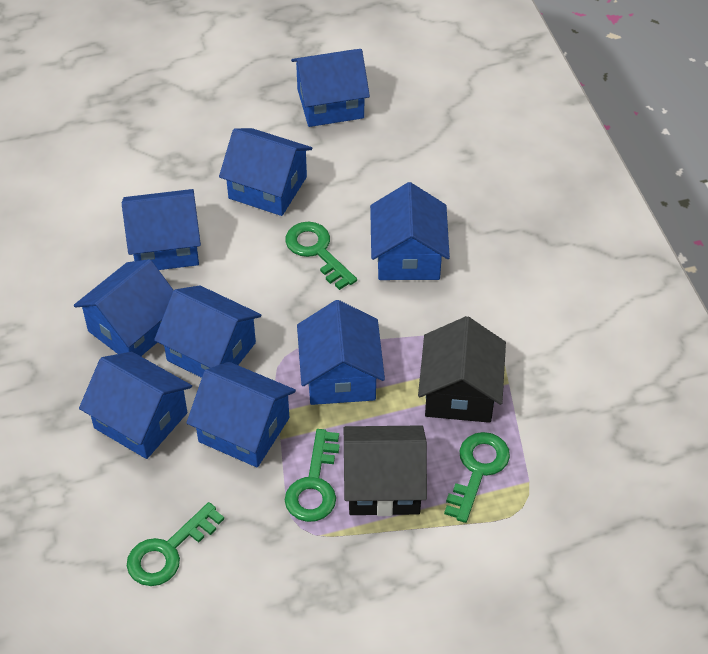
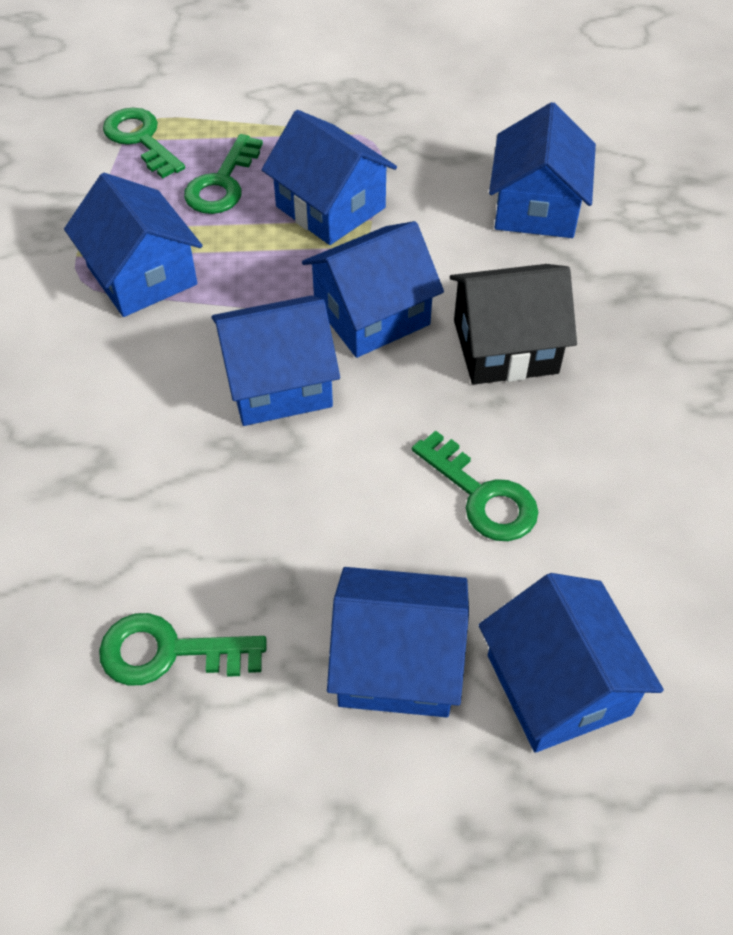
black house: 2 -> 1
blue house: 9 -> 7

